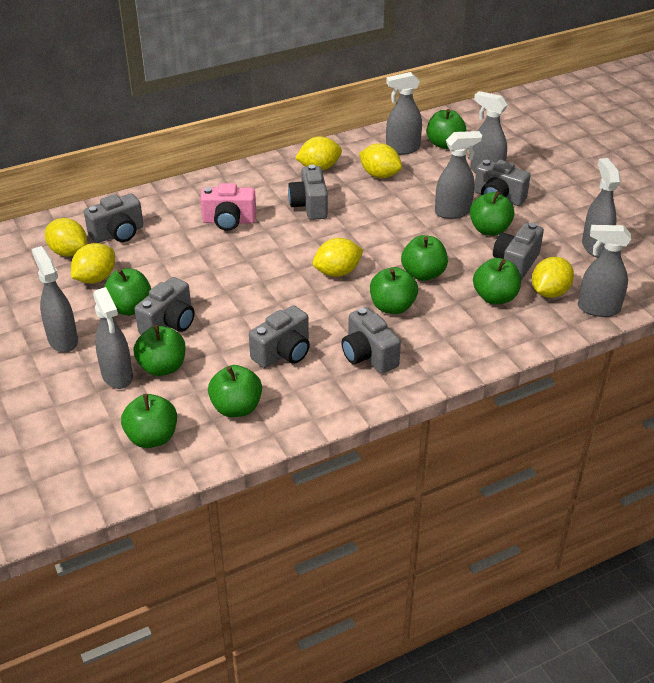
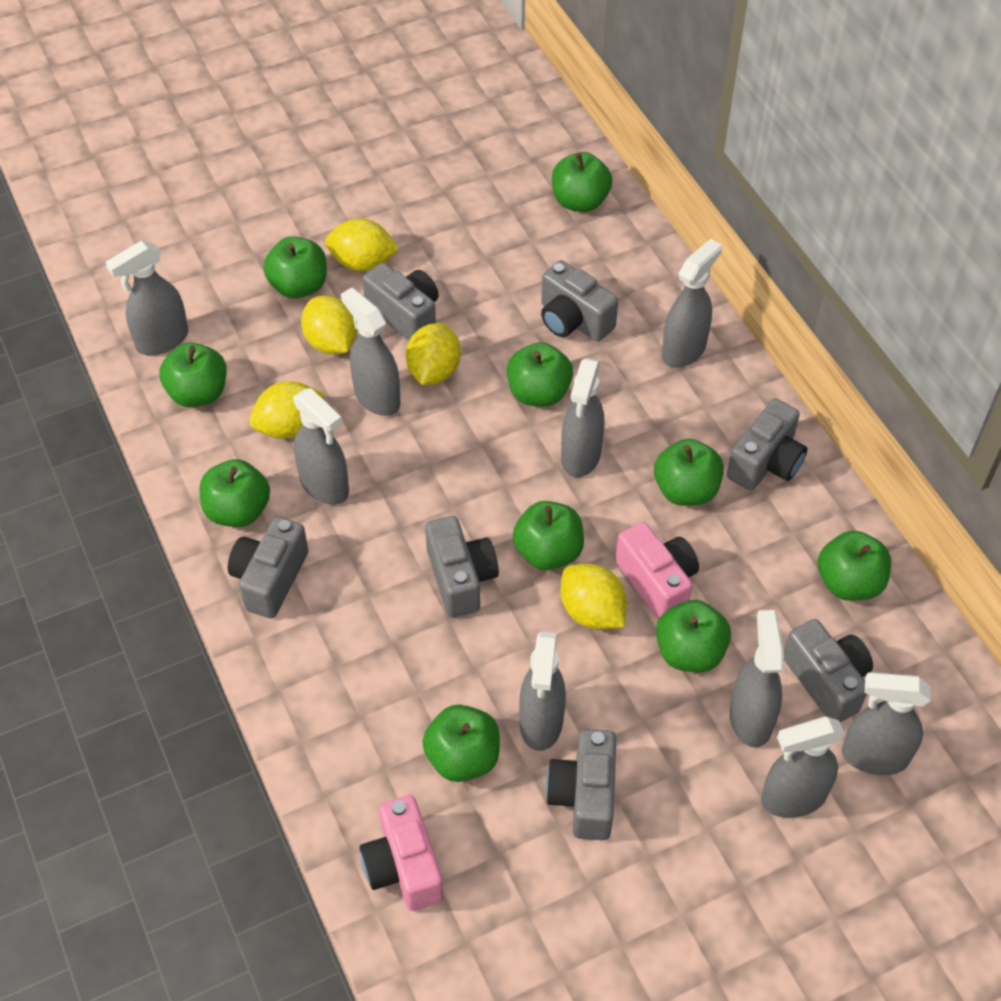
green apple: 9 -> 10
grey spray bottle: 7 -> 9
pink camera: 1 -> 2
yellow lemon: 6 -> 5

